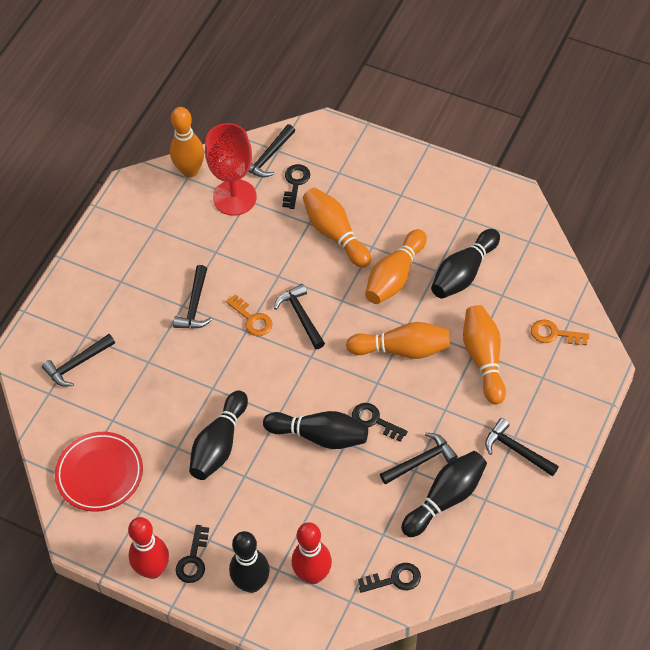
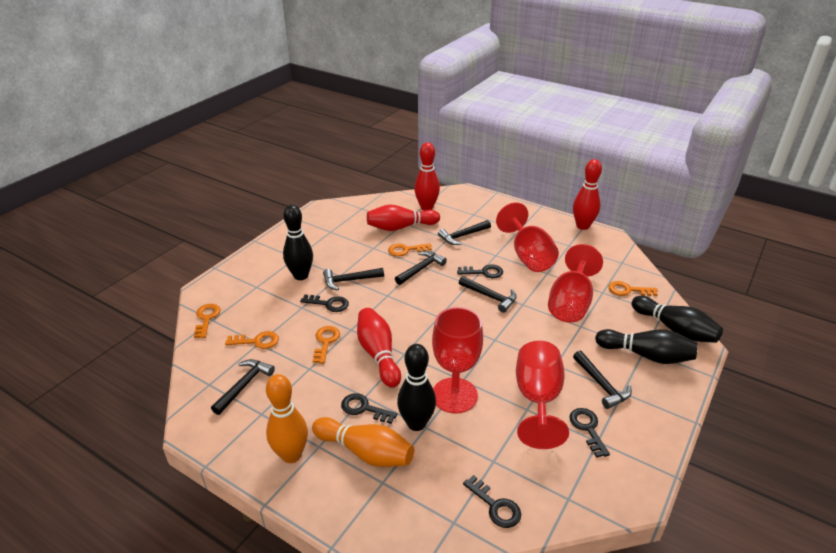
black bowling pin: 5 -> 4
black key: 4 -> 5
orange bowling pin: 5 -> 2
orange key: 2 -> 5
red bowling pin: 2 -> 4
red goblet: 1 -> 4
red plate: 1 -> 0

